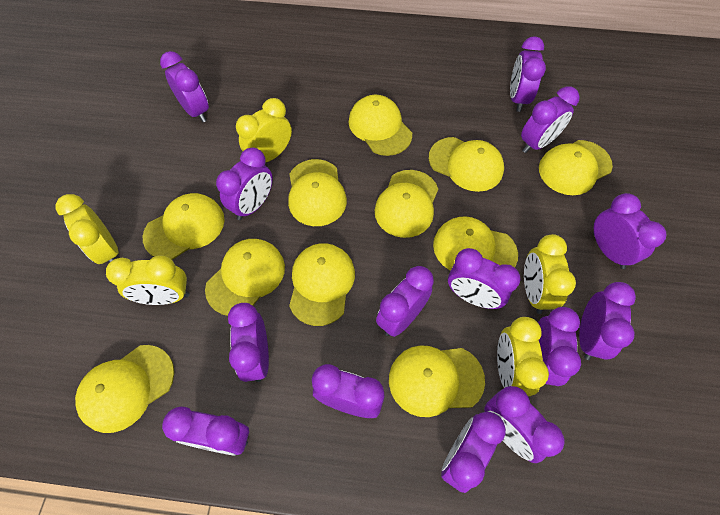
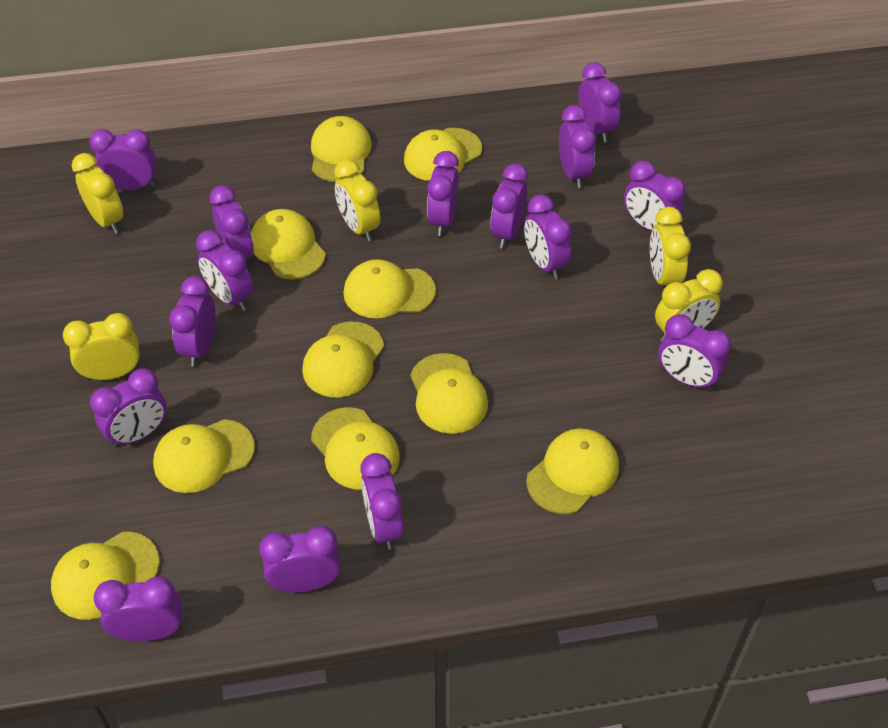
purple clock: 14 -> 15
yellow cap: 11 -> 10

